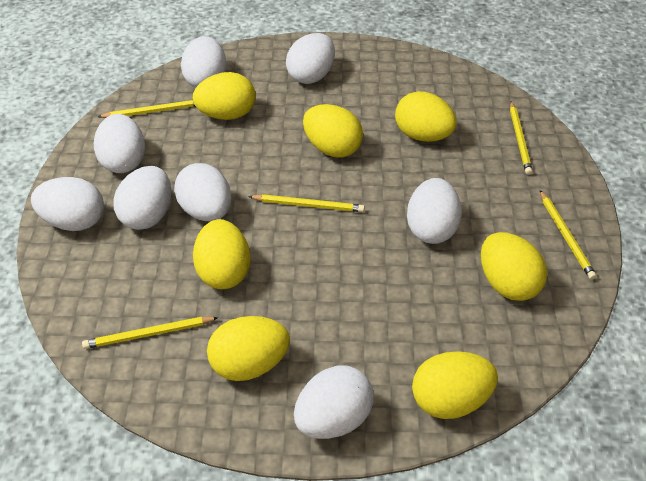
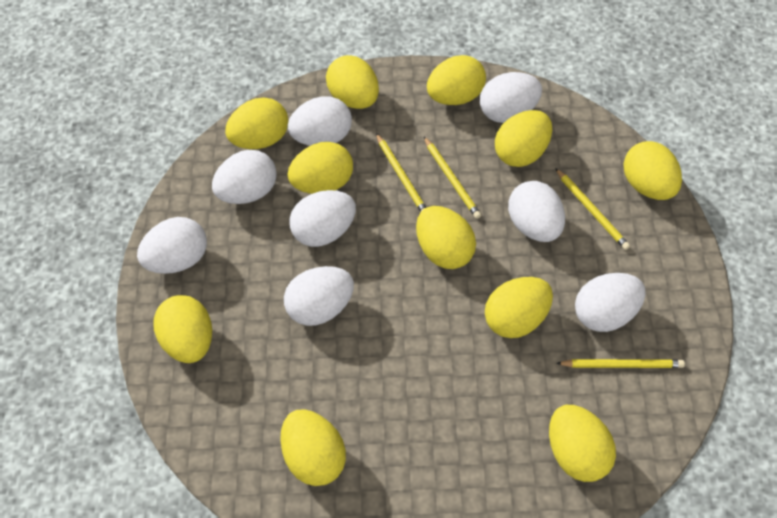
yellow egg: 7 -> 11
yellow pencil: 5 -> 4

